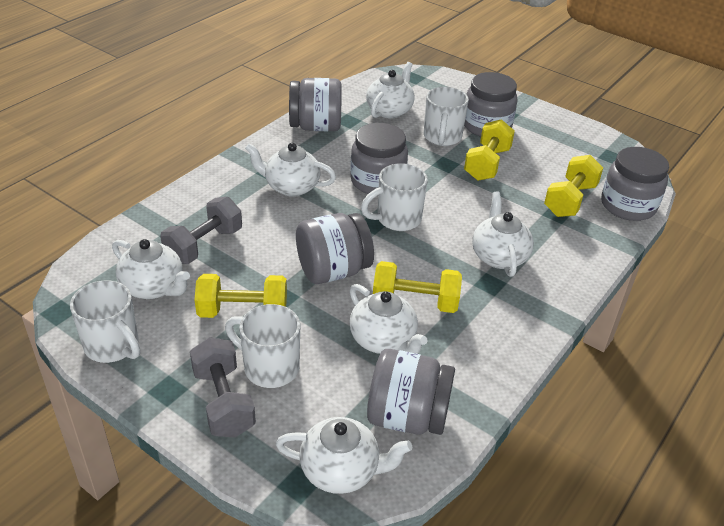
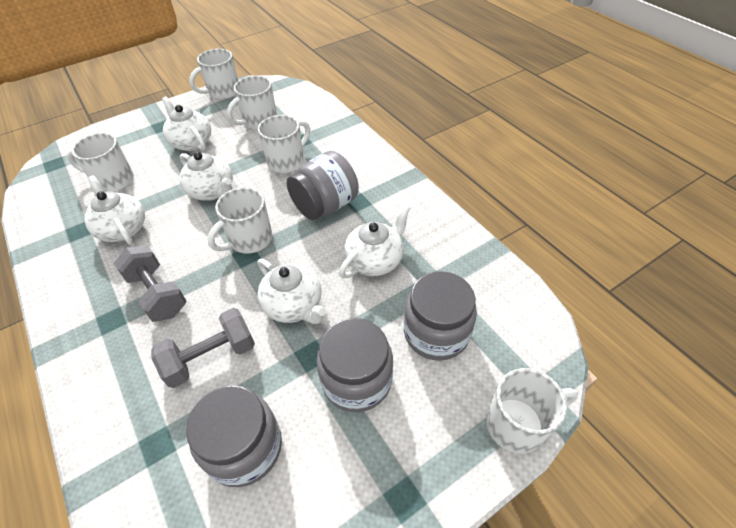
grey jar: 6 -> 4
white mug: 4 -> 6
white teapot: 6 -> 5
yellow dumbbell: 4 -> 0

